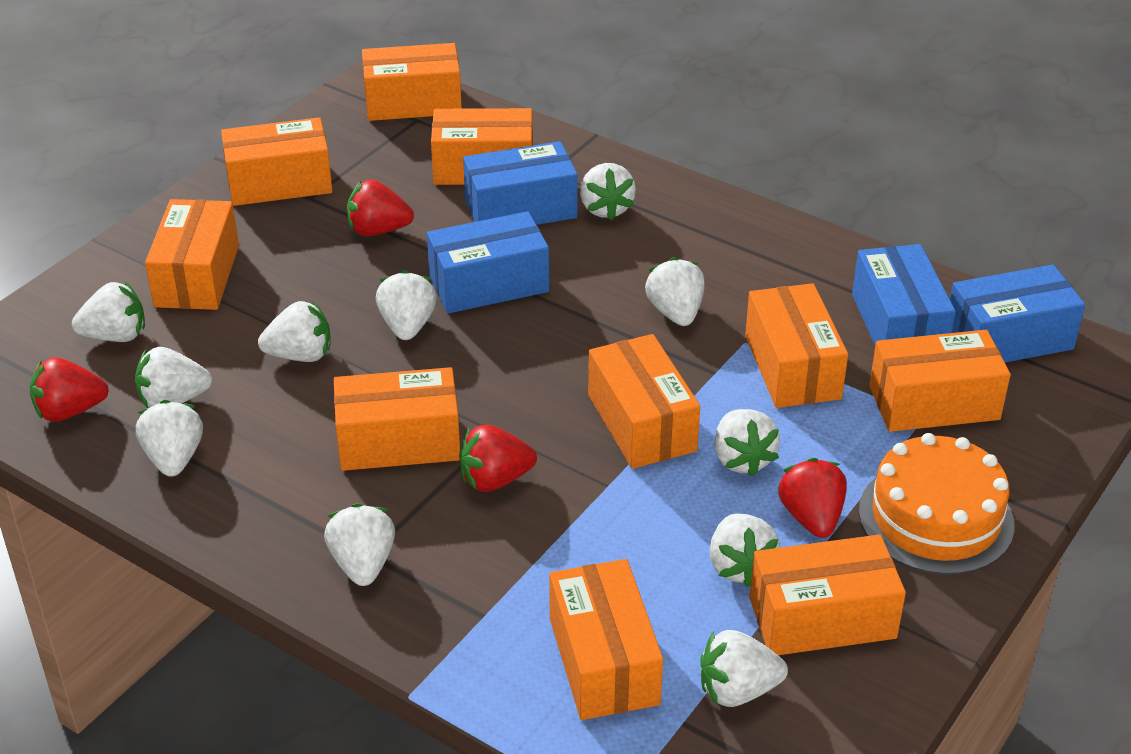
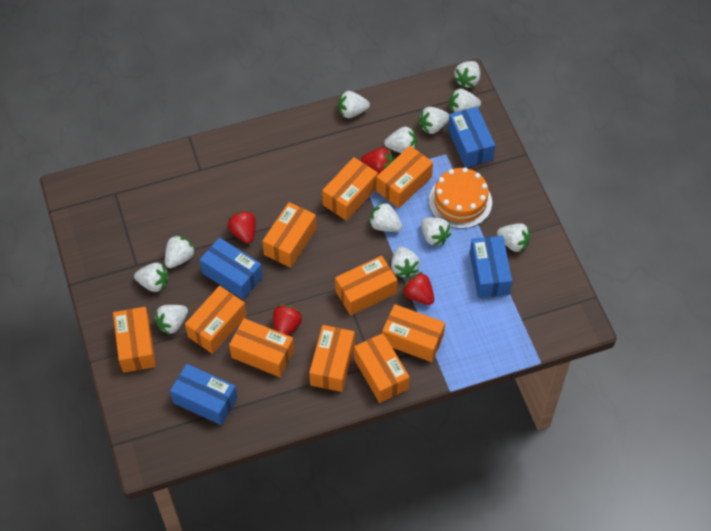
white strawberry: 11 -> 12

